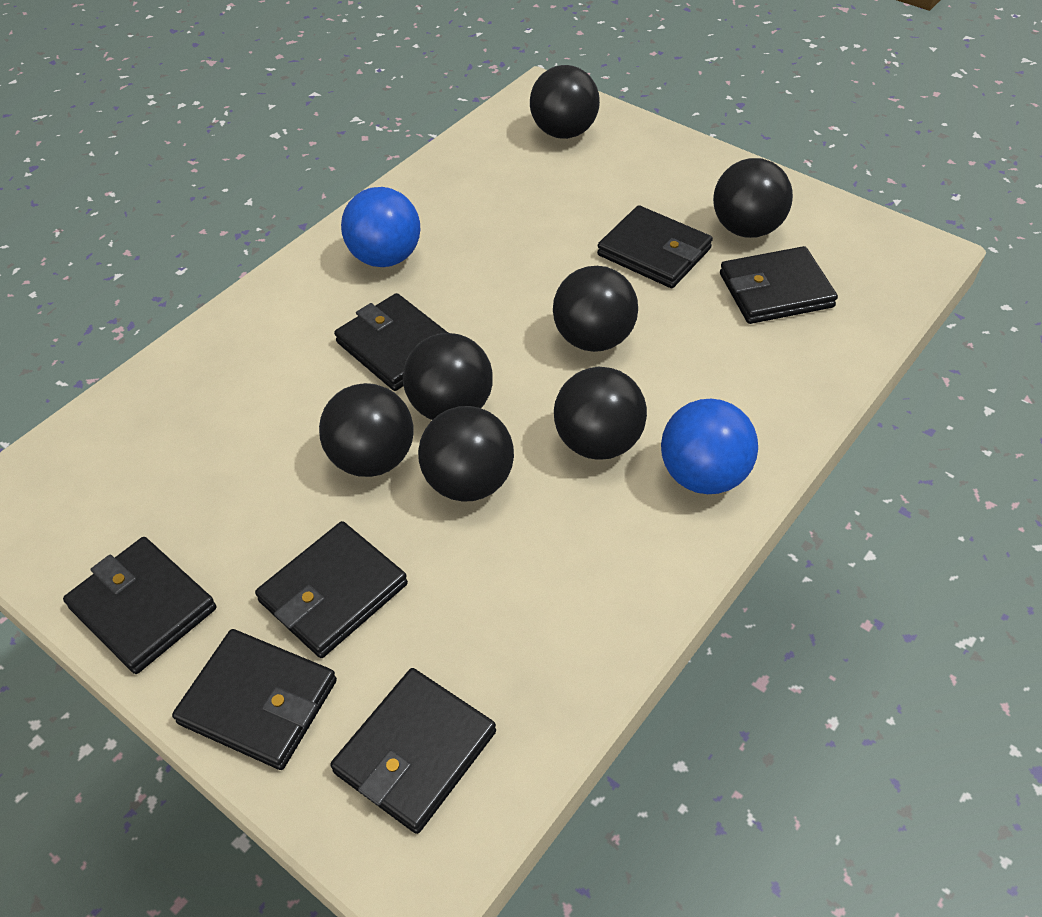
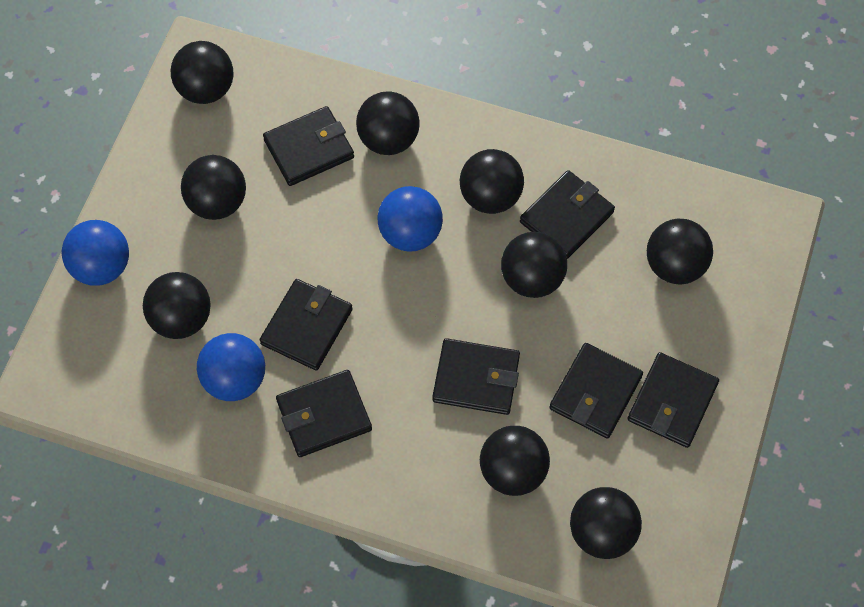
black ball: 7 -> 9
blue ball: 2 -> 3

